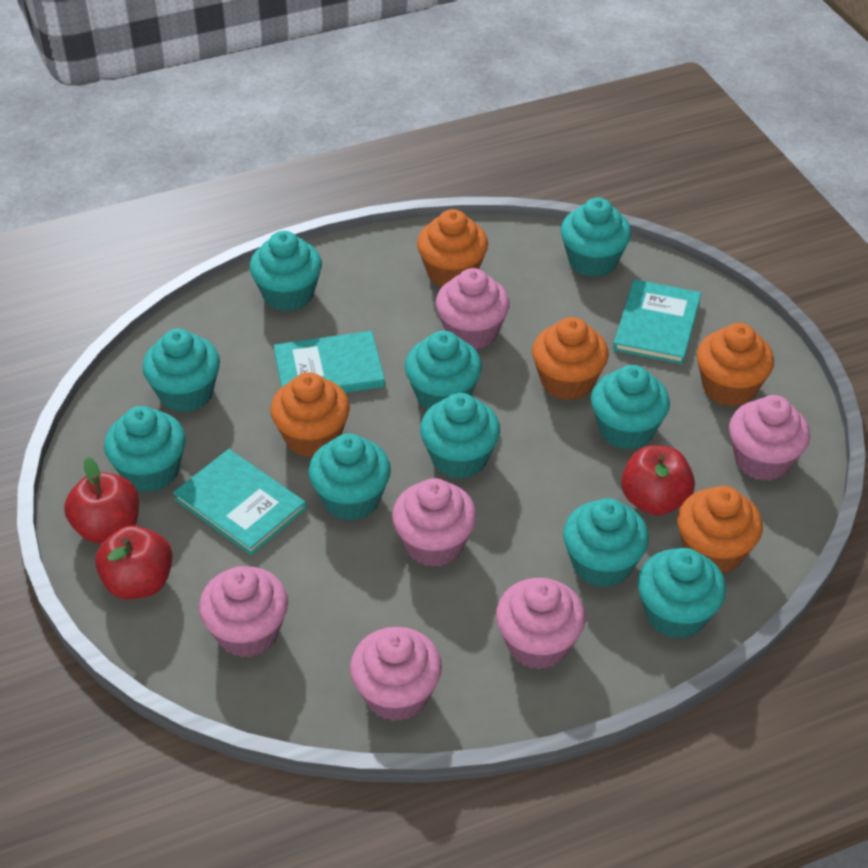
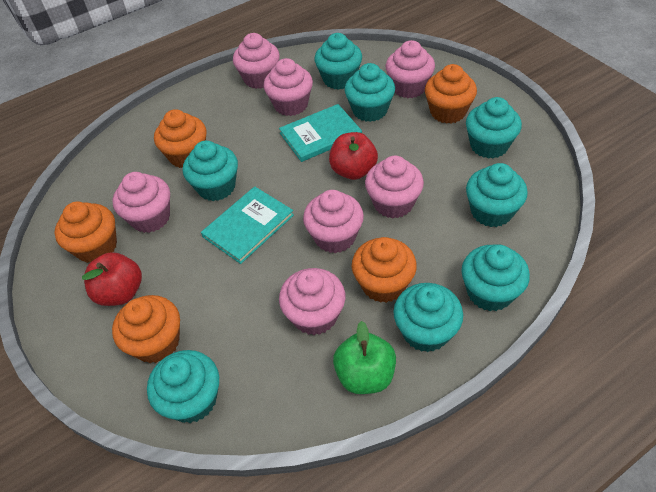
green apple: 0 -> 1
pink cupcake: 6 -> 7
red apple: 3 -> 2
turquoise book: 3 -> 2
turquoise cupcake: 10 -> 8

